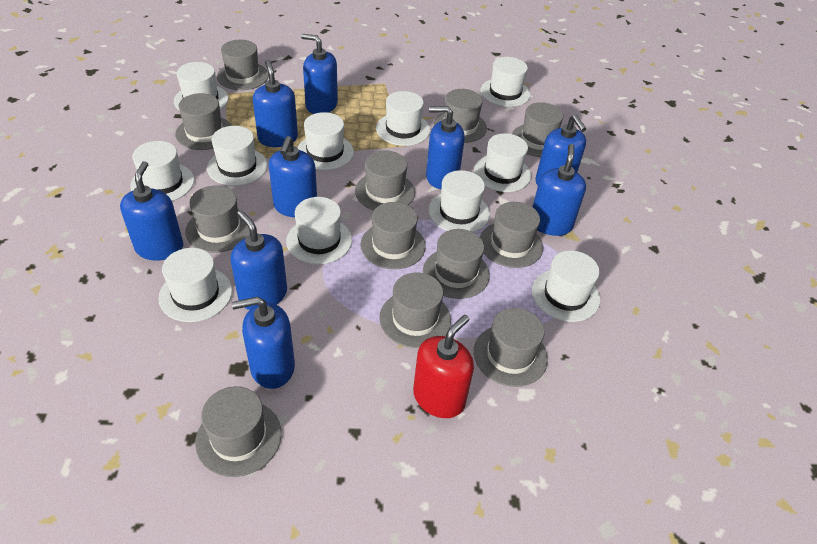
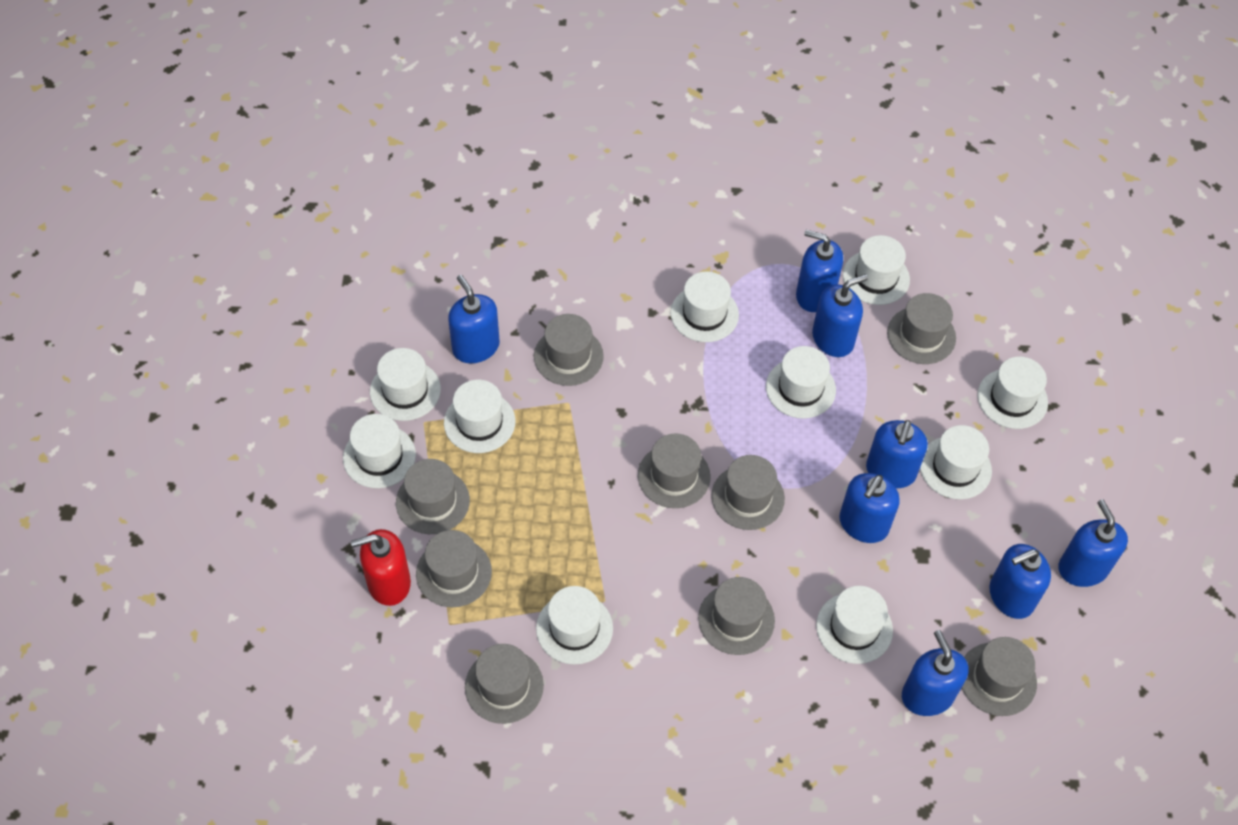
blue soap dispenser: 9 -> 8
grey hat: 12 -> 9
white hat: 11 -> 10

